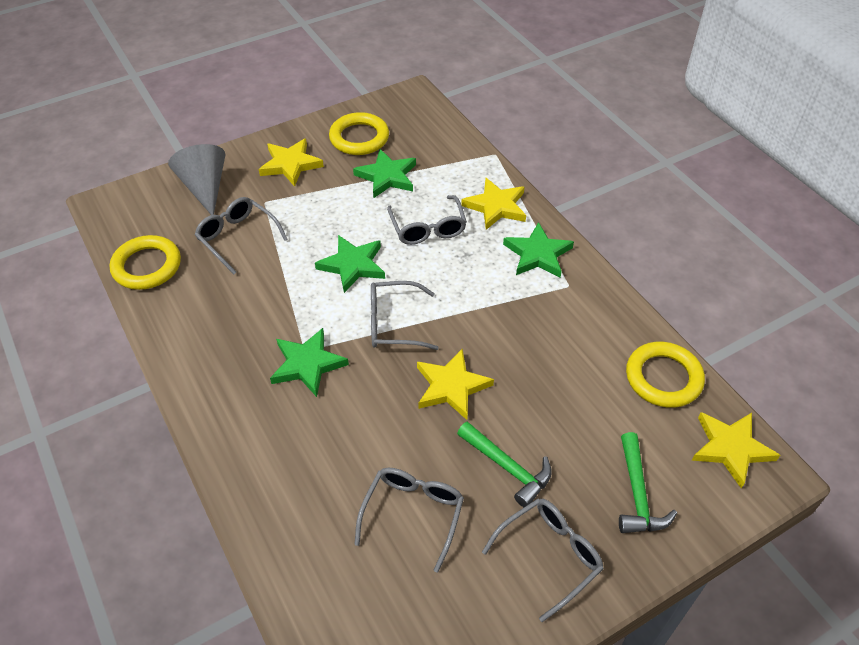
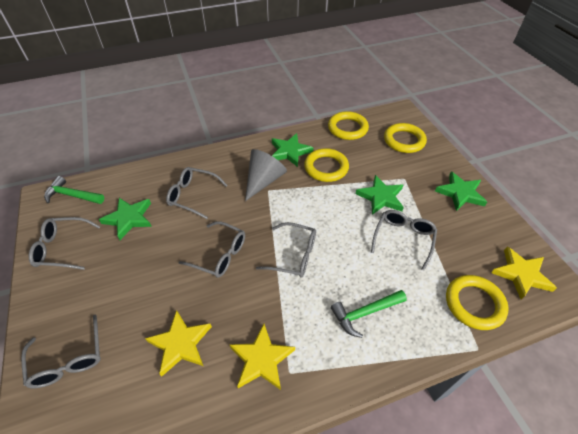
grey glasses: 5 -> 6
yellow ring: 3 -> 4
yellow star: 4 -> 3

